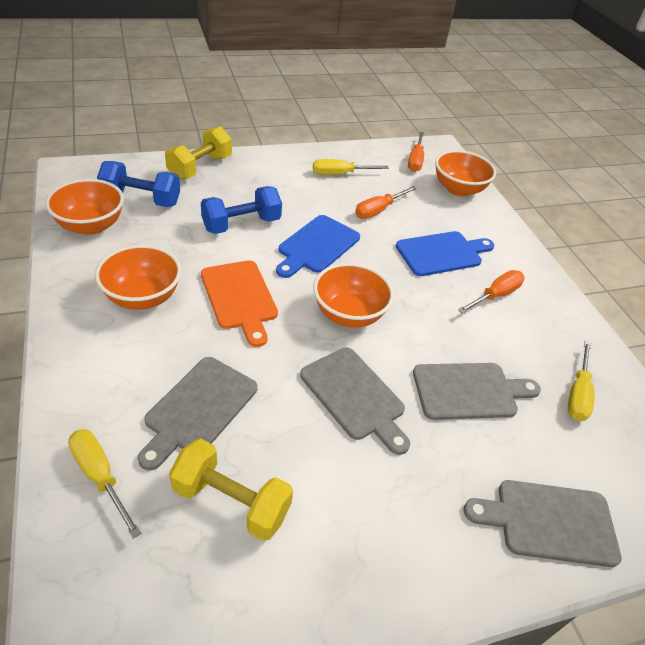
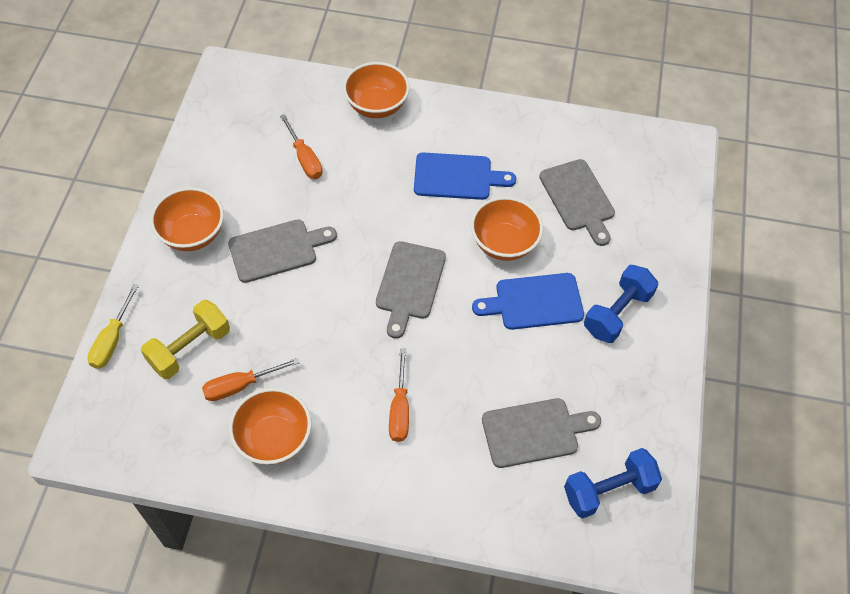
orange cutting board: 1 -> 0
yellow dumbbell: 2 -> 1
yellow screwdriver: 3 -> 1

